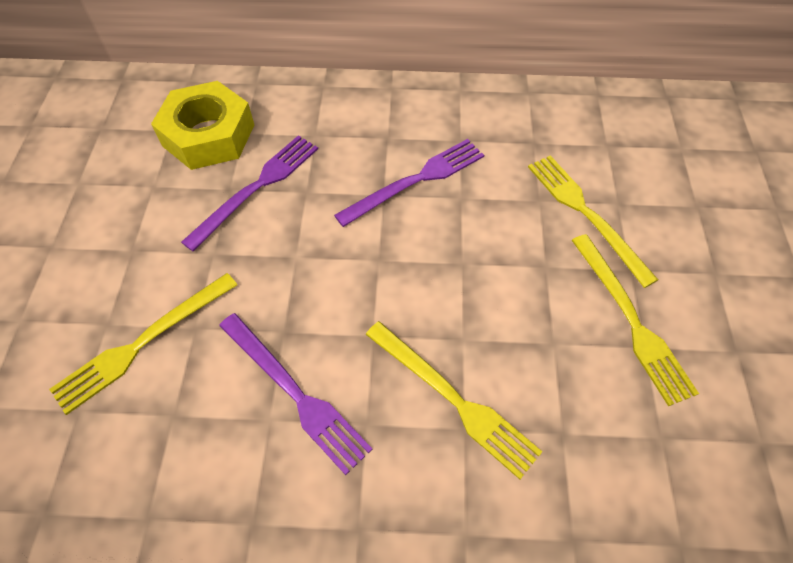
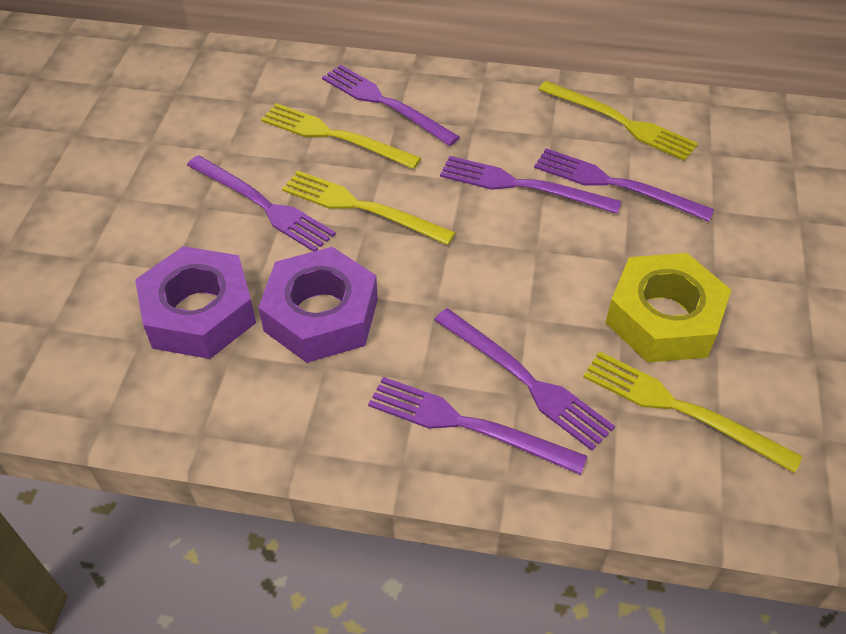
purple fork: 3 -> 6
purple nut: 0 -> 2

